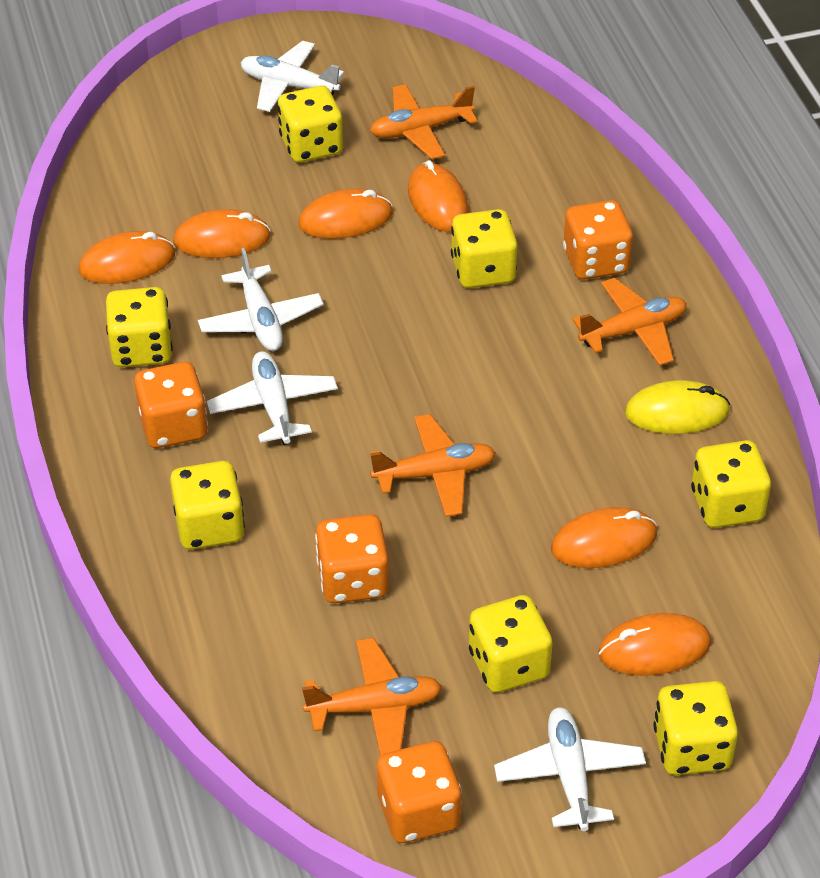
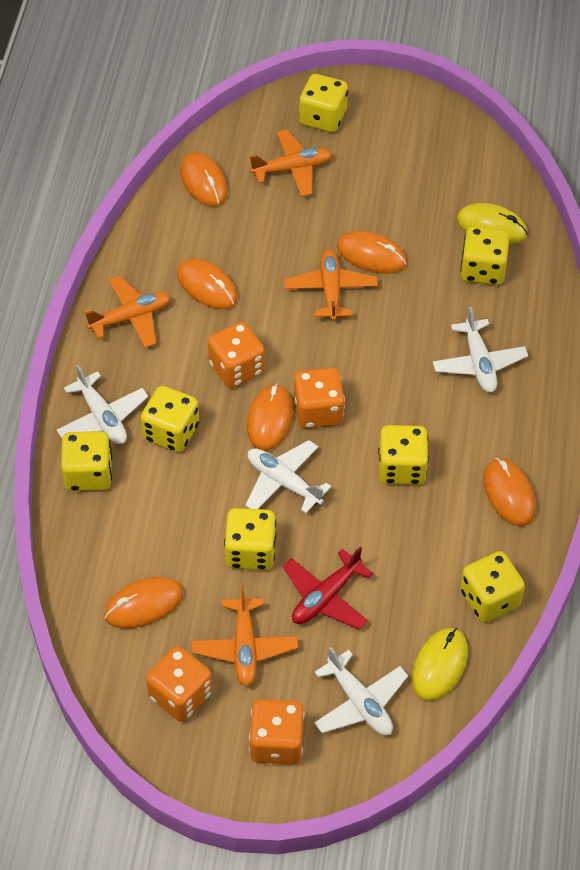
red plane: 0 -> 1
yellow mouse: 1 -> 2

